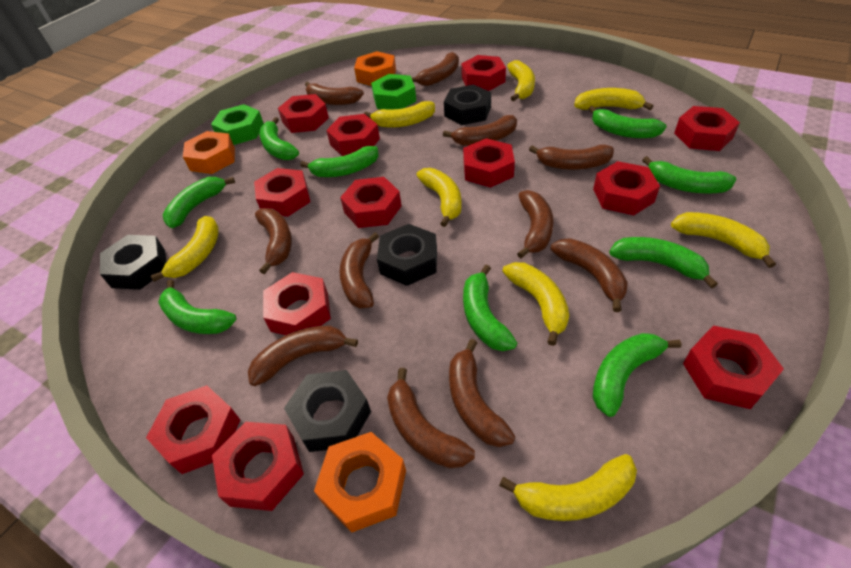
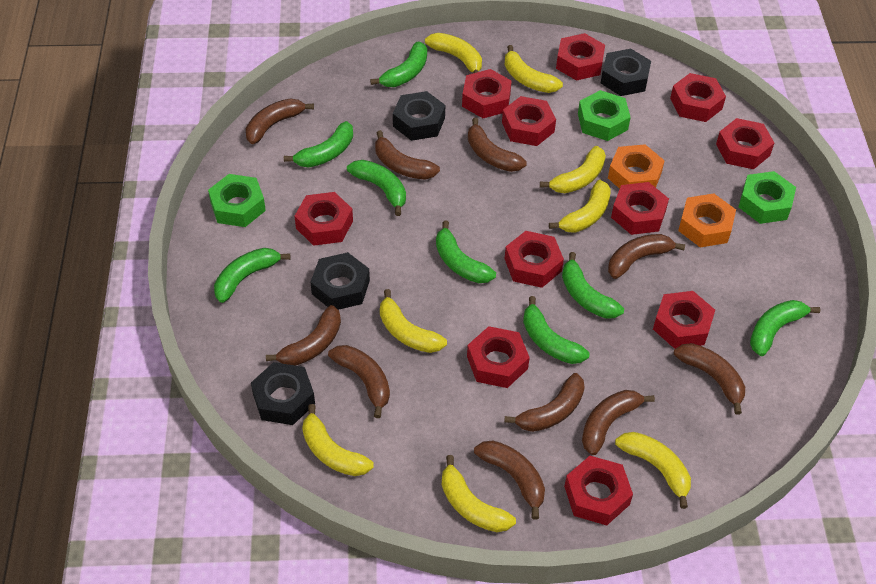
brown banana: 11 -> 10
green banana: 9 -> 8
green nut: 2 -> 3
orange nut: 3 -> 2
red nut: 12 -> 11

